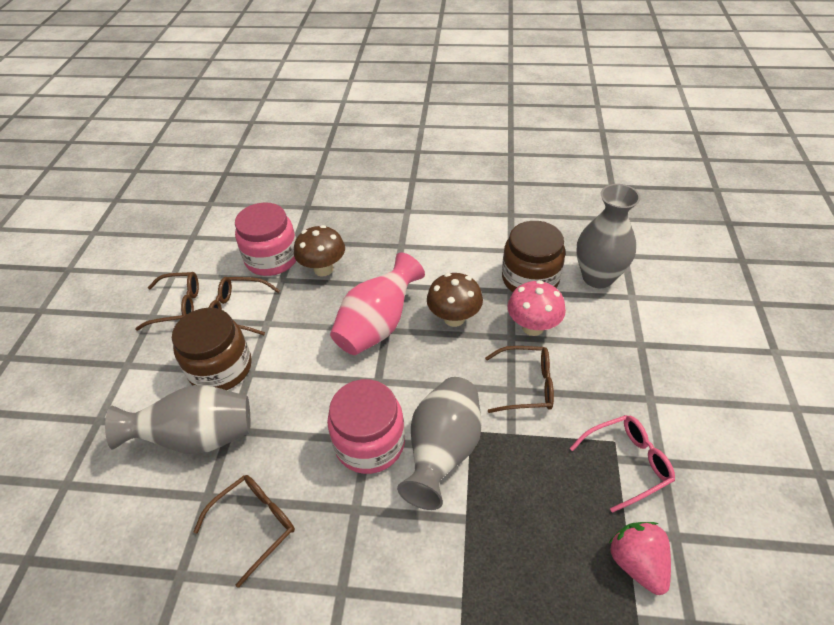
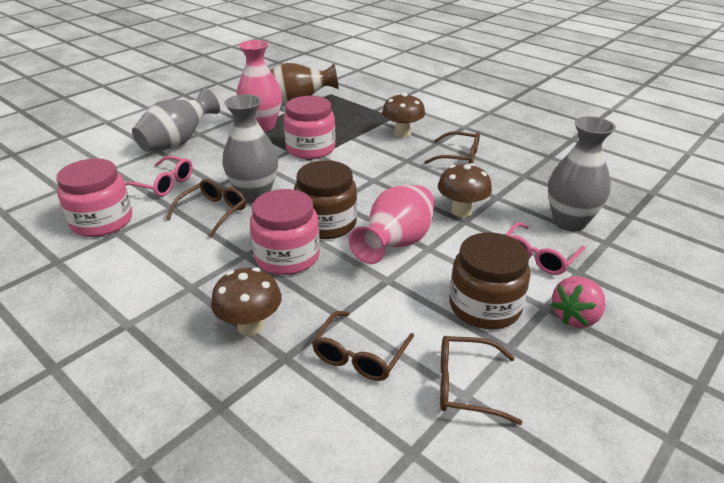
brown mushroom: 2 -> 3
brown vase: 0 -> 1
pink glasses: 1 -> 2
pink jar: 2 -> 3
pink mushroom: 1 -> 0
pink vase: 1 -> 2

